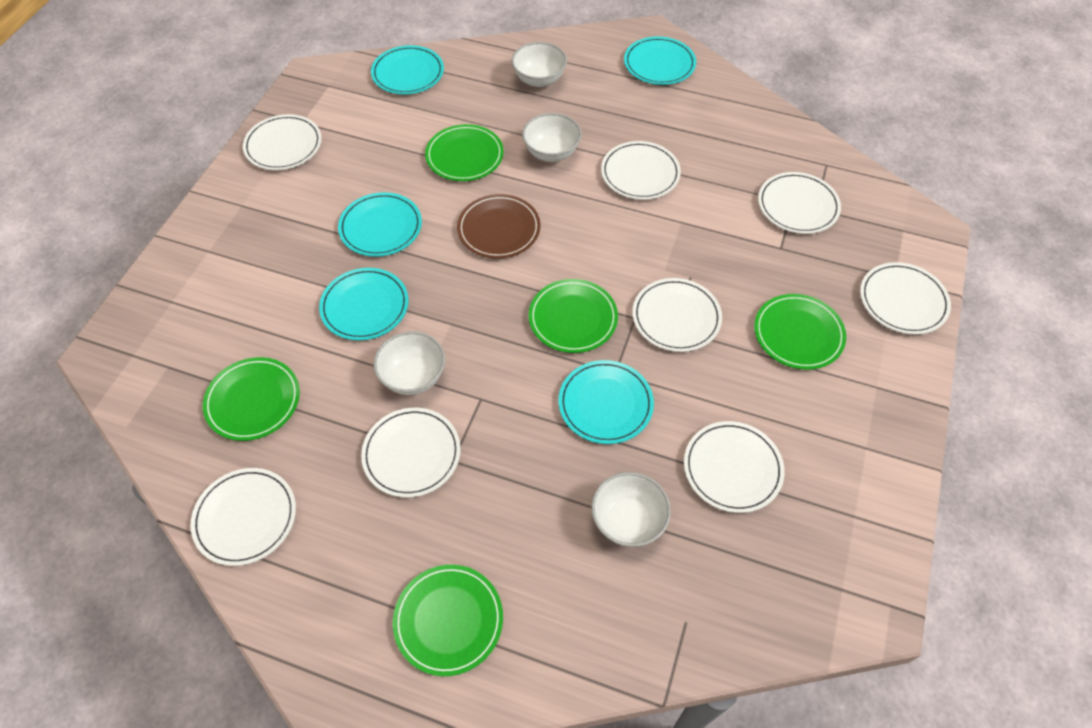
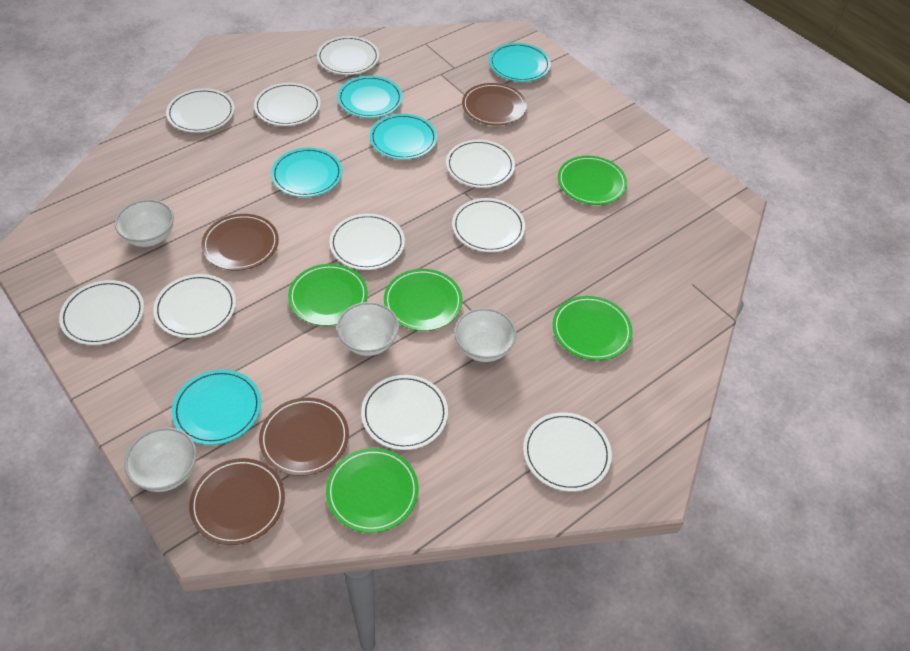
brown plate: 1 -> 4
white plate: 8 -> 10

